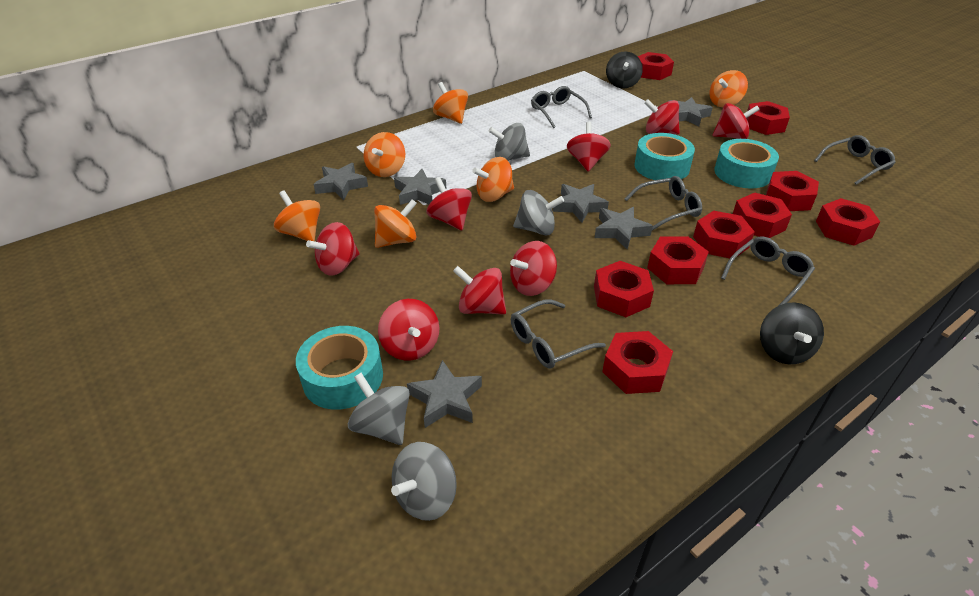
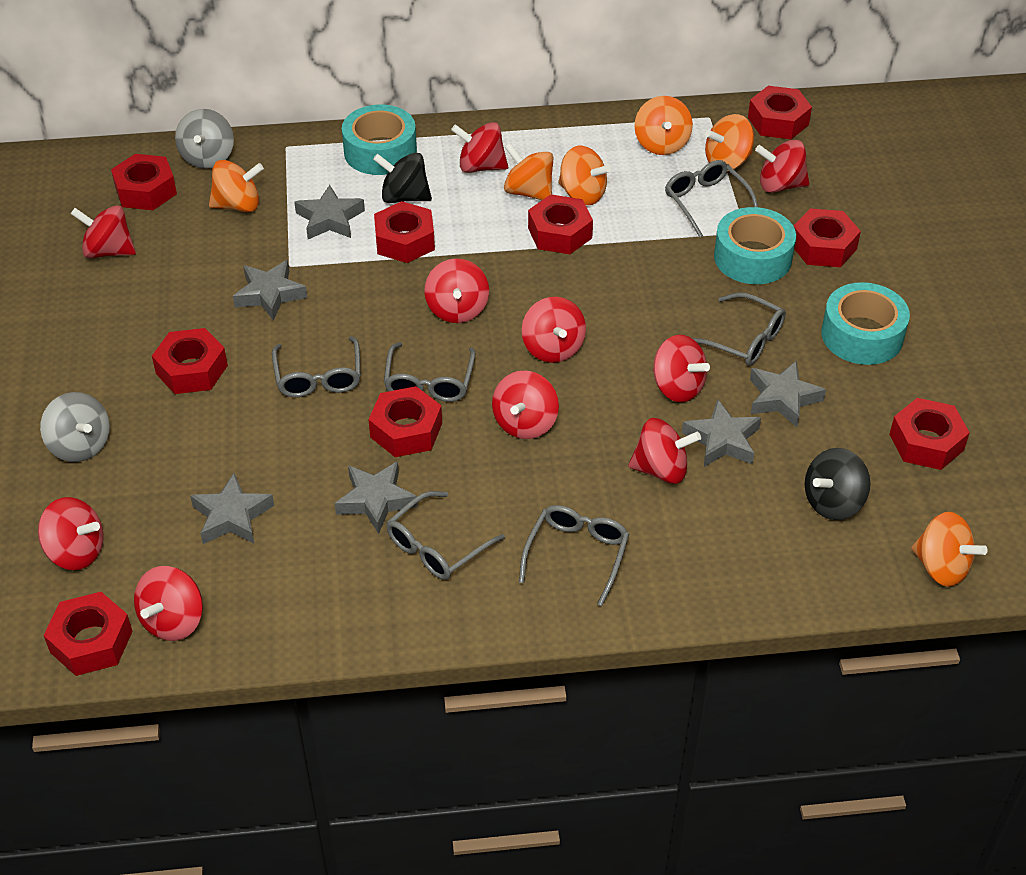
grey glasses: 5 -> 6
grey spinning top: 4 -> 2
red spinning top: 8 -> 10

